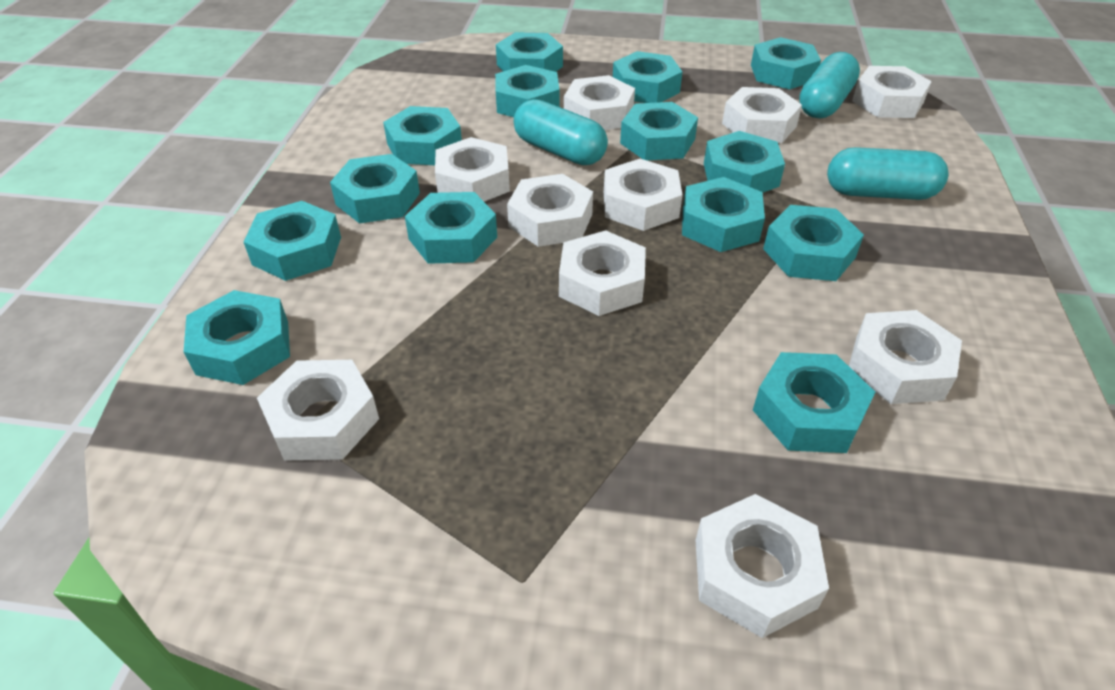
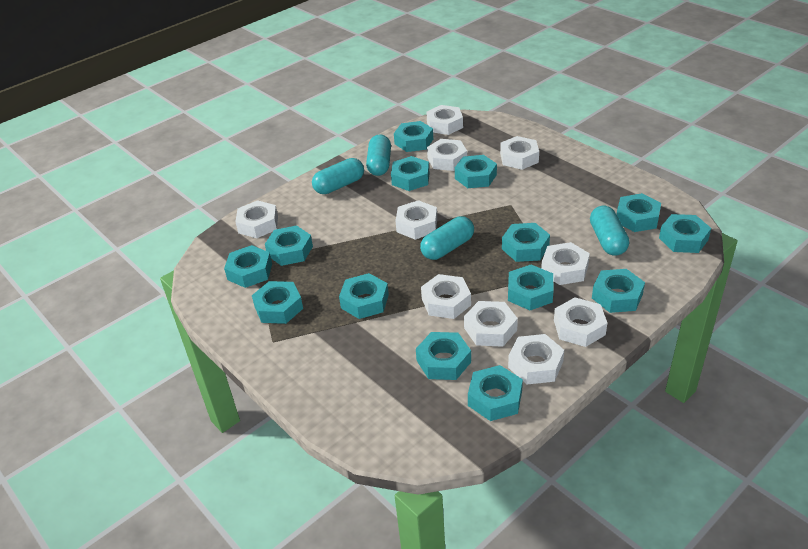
turquoise capsule: 3 -> 4

